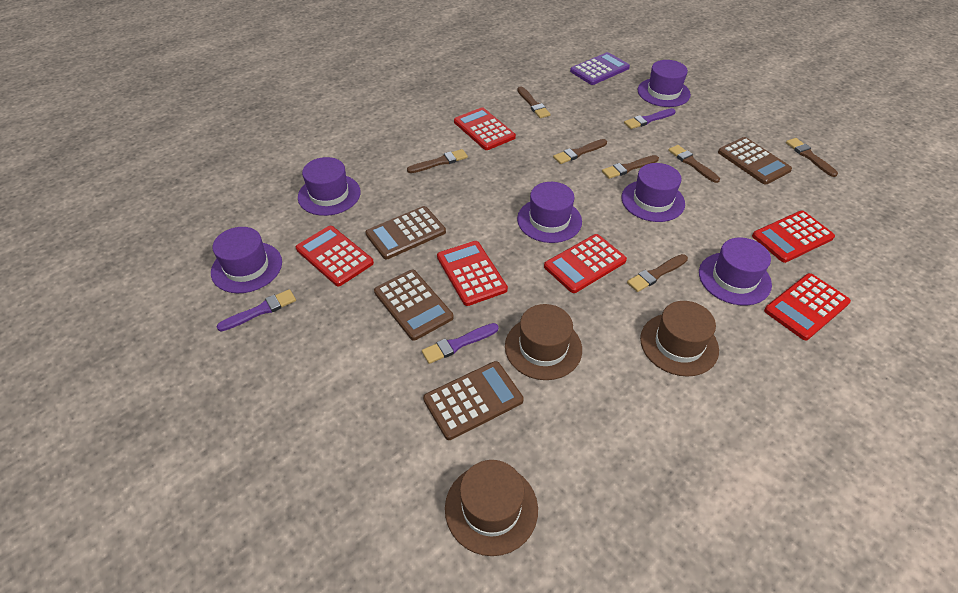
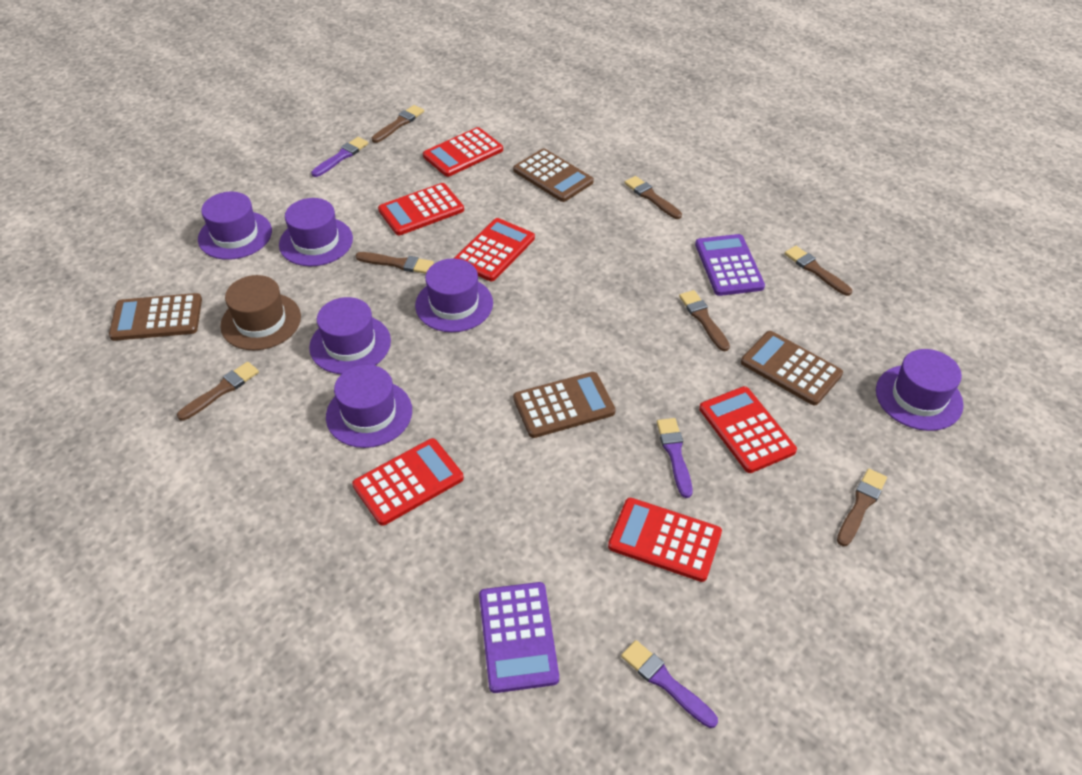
brown hat: 3 -> 1
purple calculator: 1 -> 2

